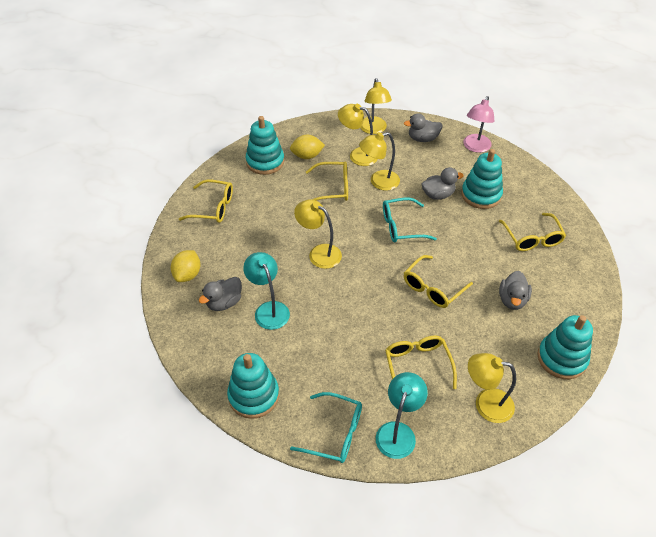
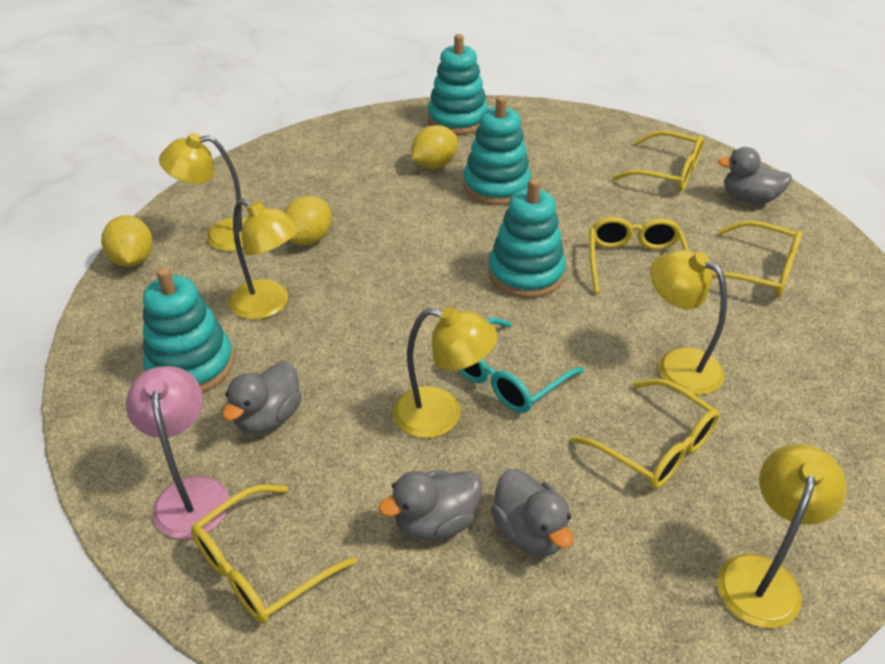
turquoise glasses: 2 -> 1
turquoise lamp: 2 -> 0
yellow lemon: 2 -> 3

